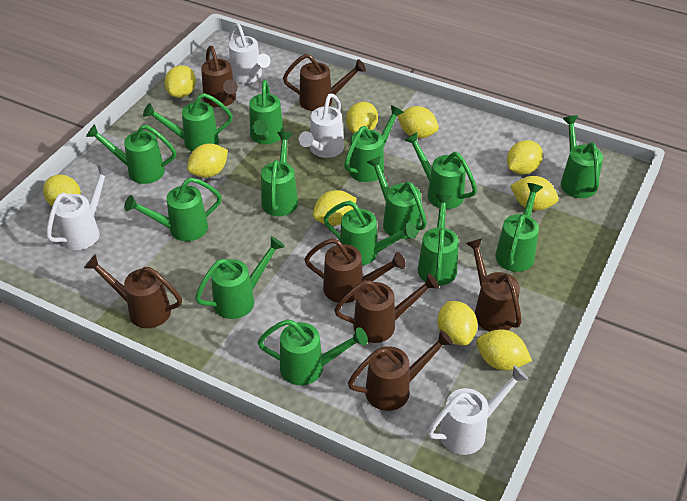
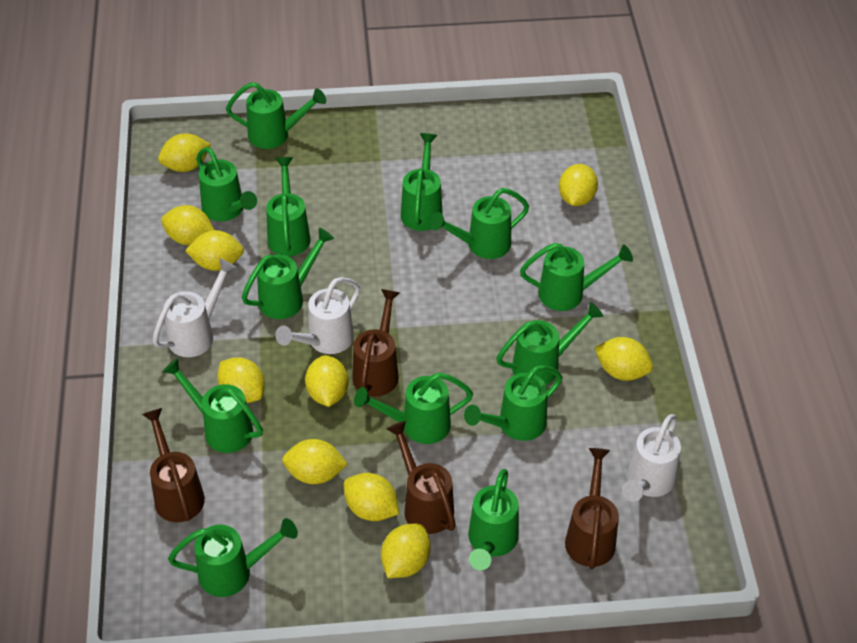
brown watering can: 7 -> 4
green watering can: 14 -> 13
white watering can: 4 -> 3

